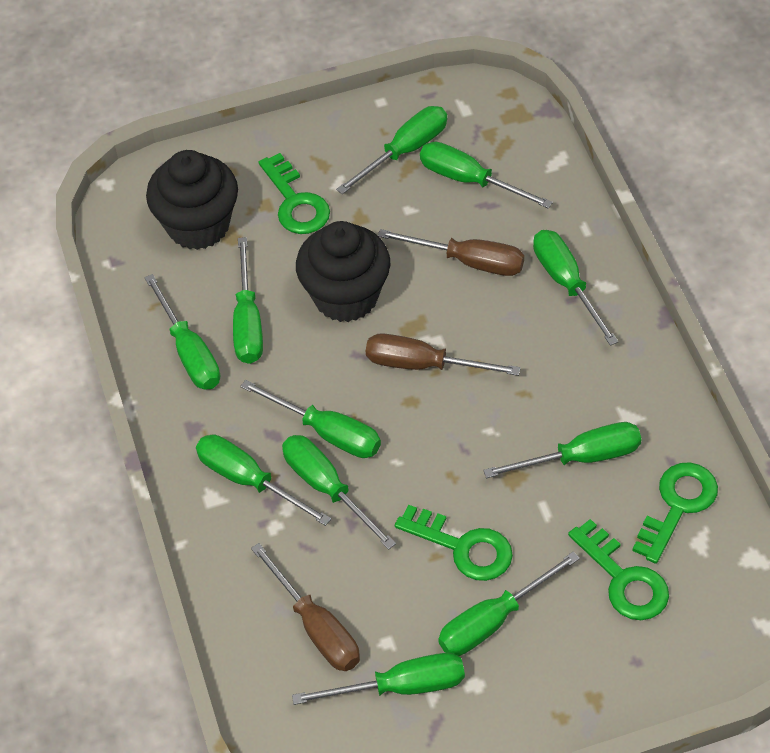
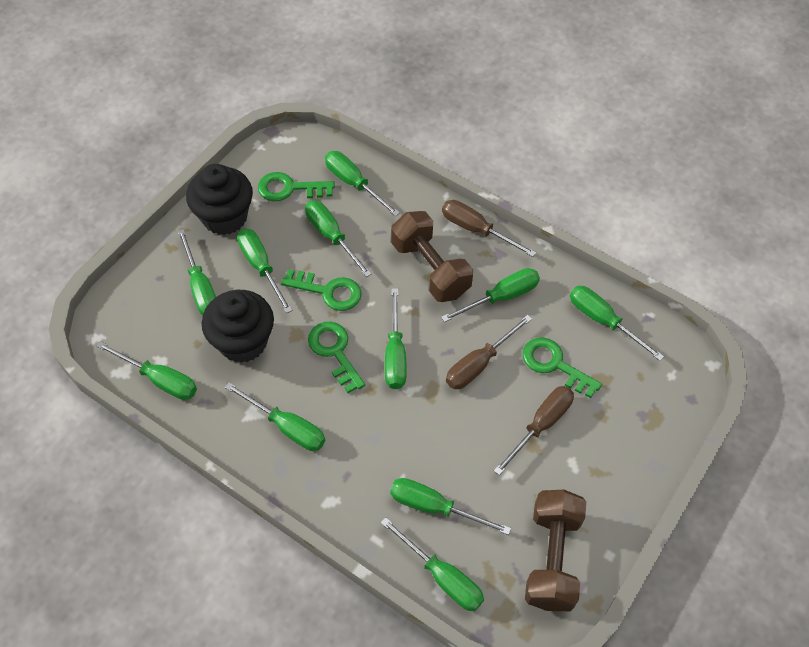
brown dumbbell: 0 -> 2

